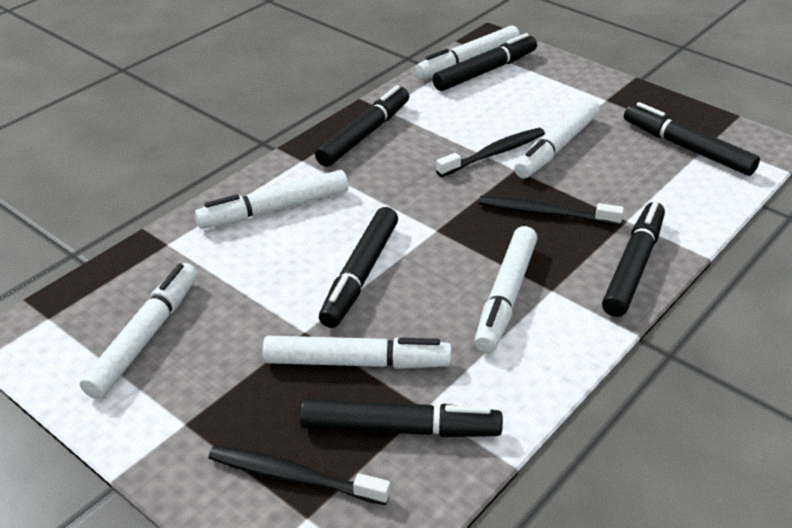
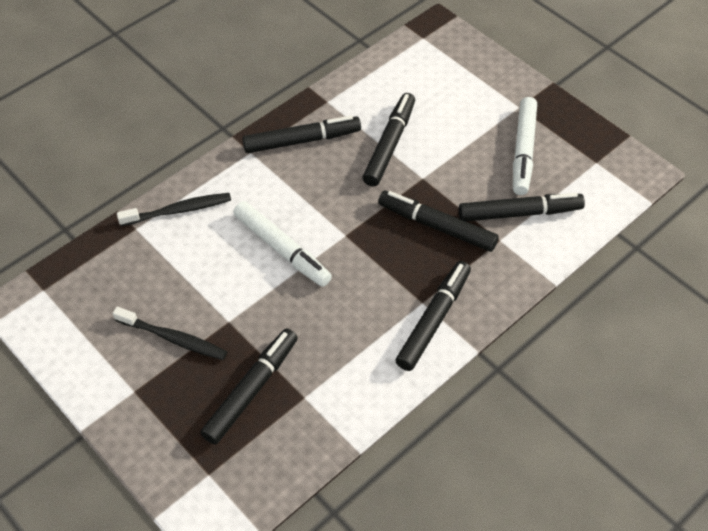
black toothbrush: 3 -> 2
white marker: 6 -> 2

